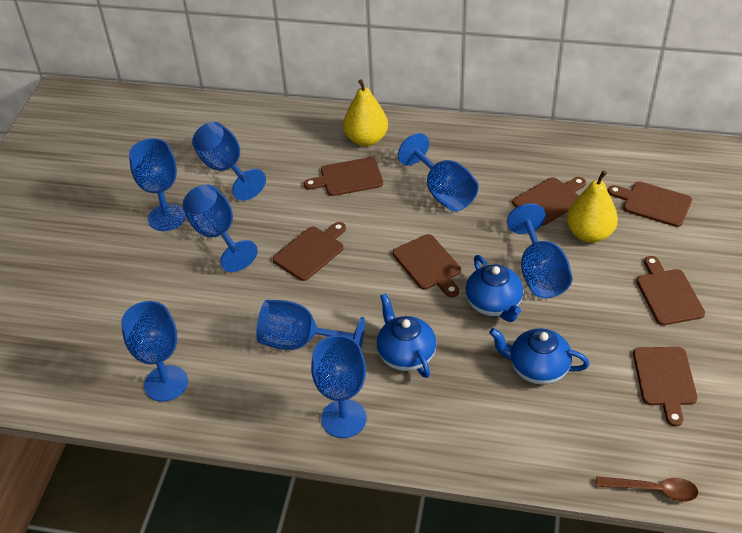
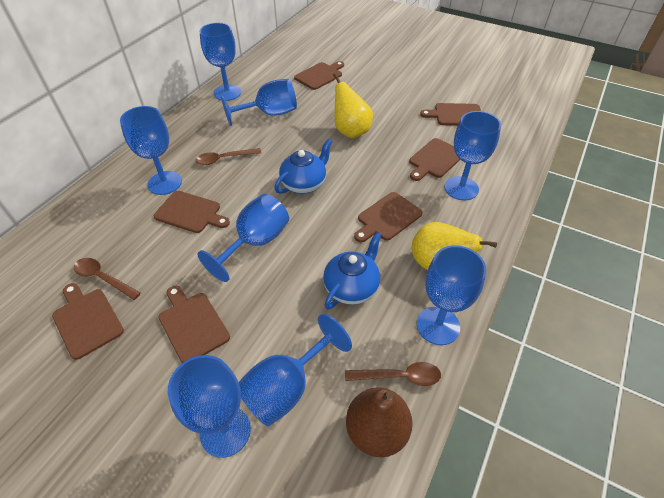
blue teapot: 3 -> 2
brown pear: 0 -> 1
brown spoon: 1 -> 3

